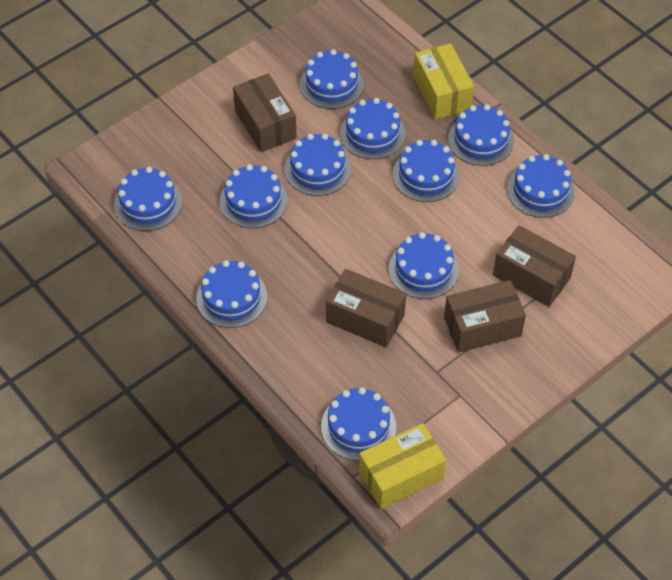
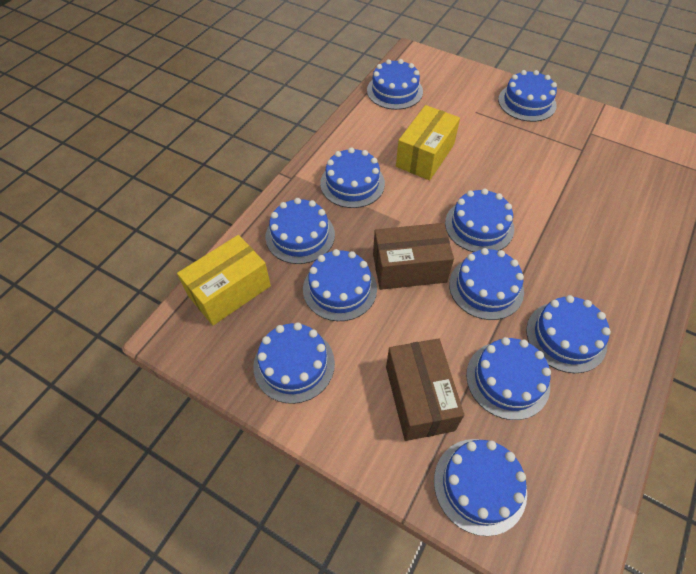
brown box: 4 -> 2

